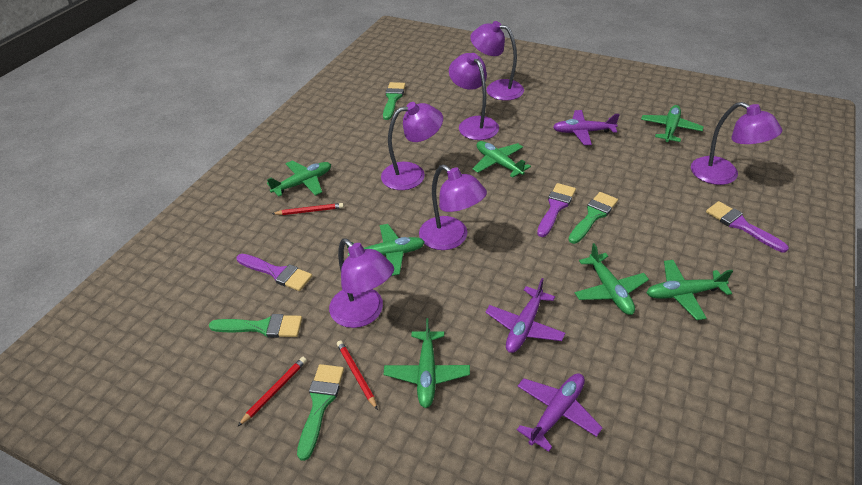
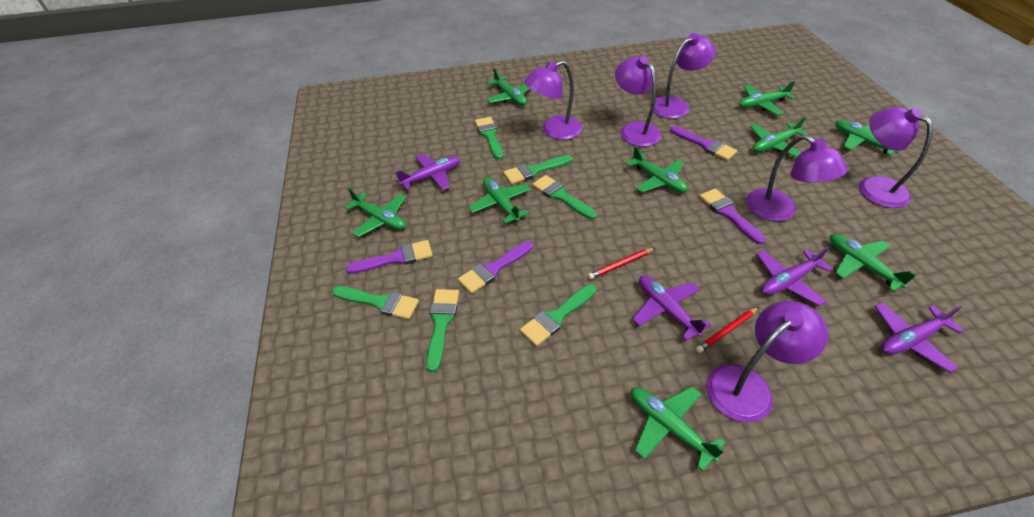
green brush: 4 -> 6
green plane: 7 -> 9
purple brush: 3 -> 4
purple plane: 3 -> 4
red pencil: 3 -> 2

